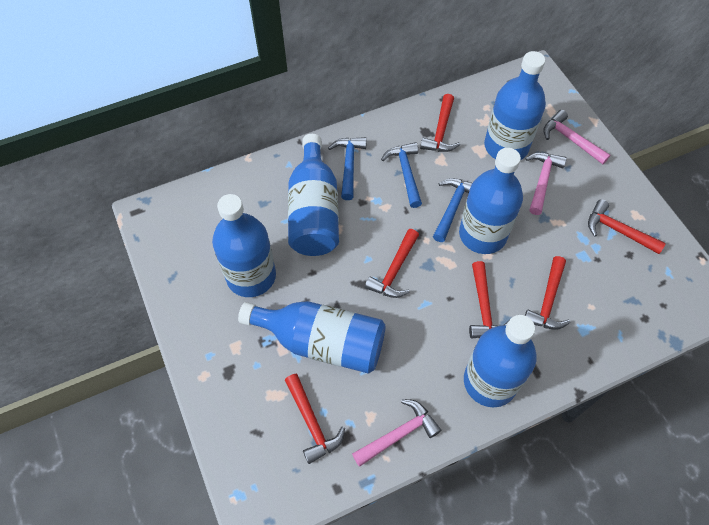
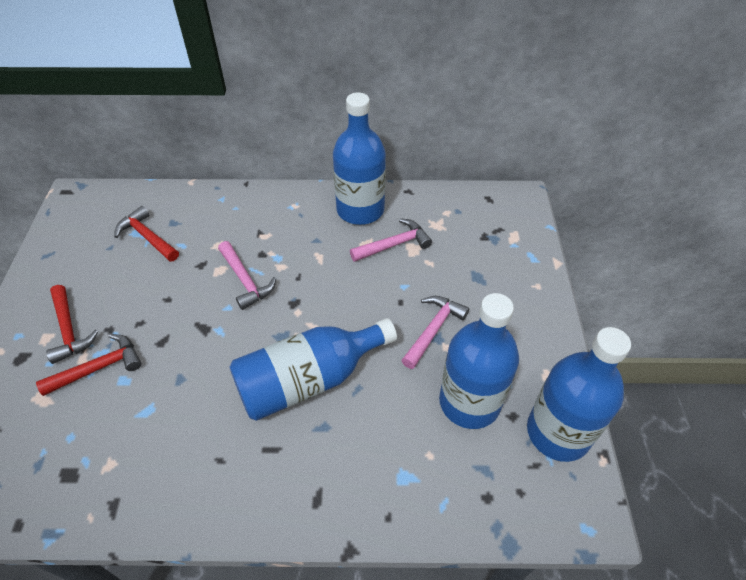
blue bottle: 6 -> 4
blue hammer: 3 -> 0
red hammer: 6 -> 3

